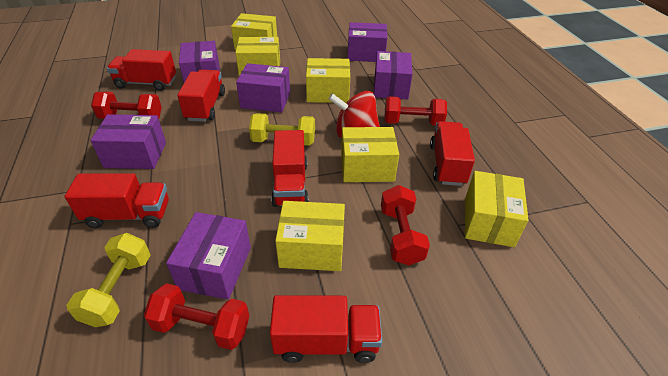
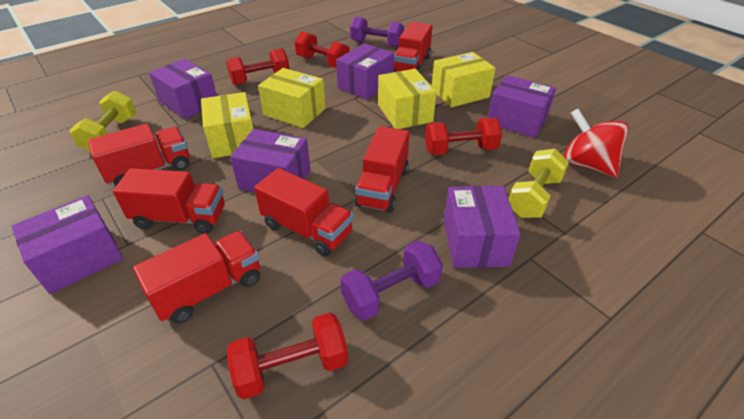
purple dumbbell: 0 -> 2
yellow box: 6 -> 4

